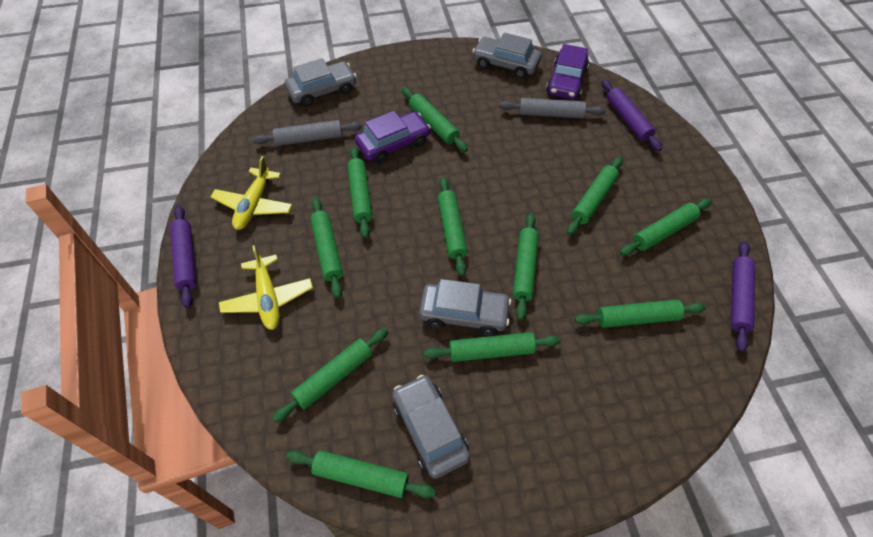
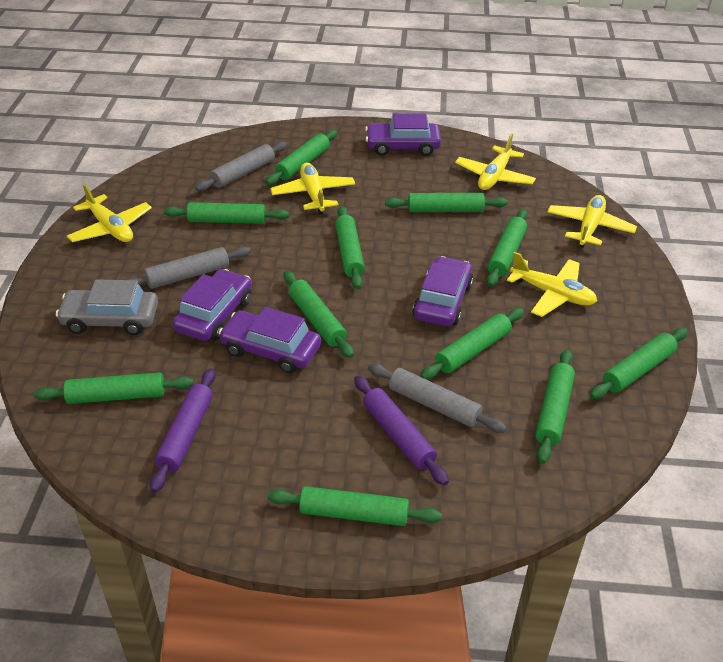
grey car: 4 -> 1
grey rolling pin: 2 -> 3
purple car: 2 -> 4
purple rolling pin: 3 -> 2
yellow plane: 2 -> 5

